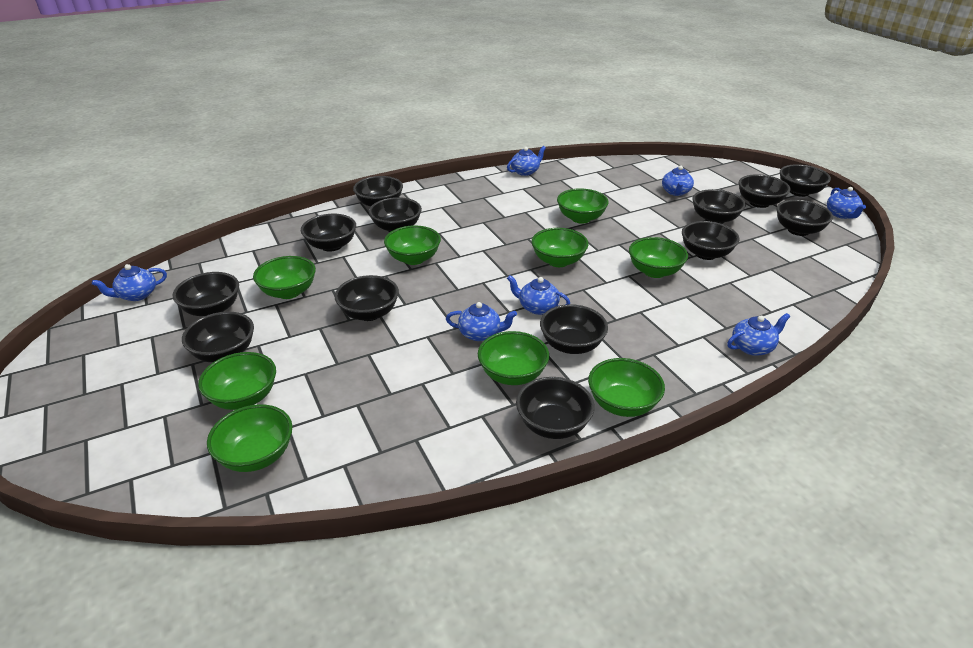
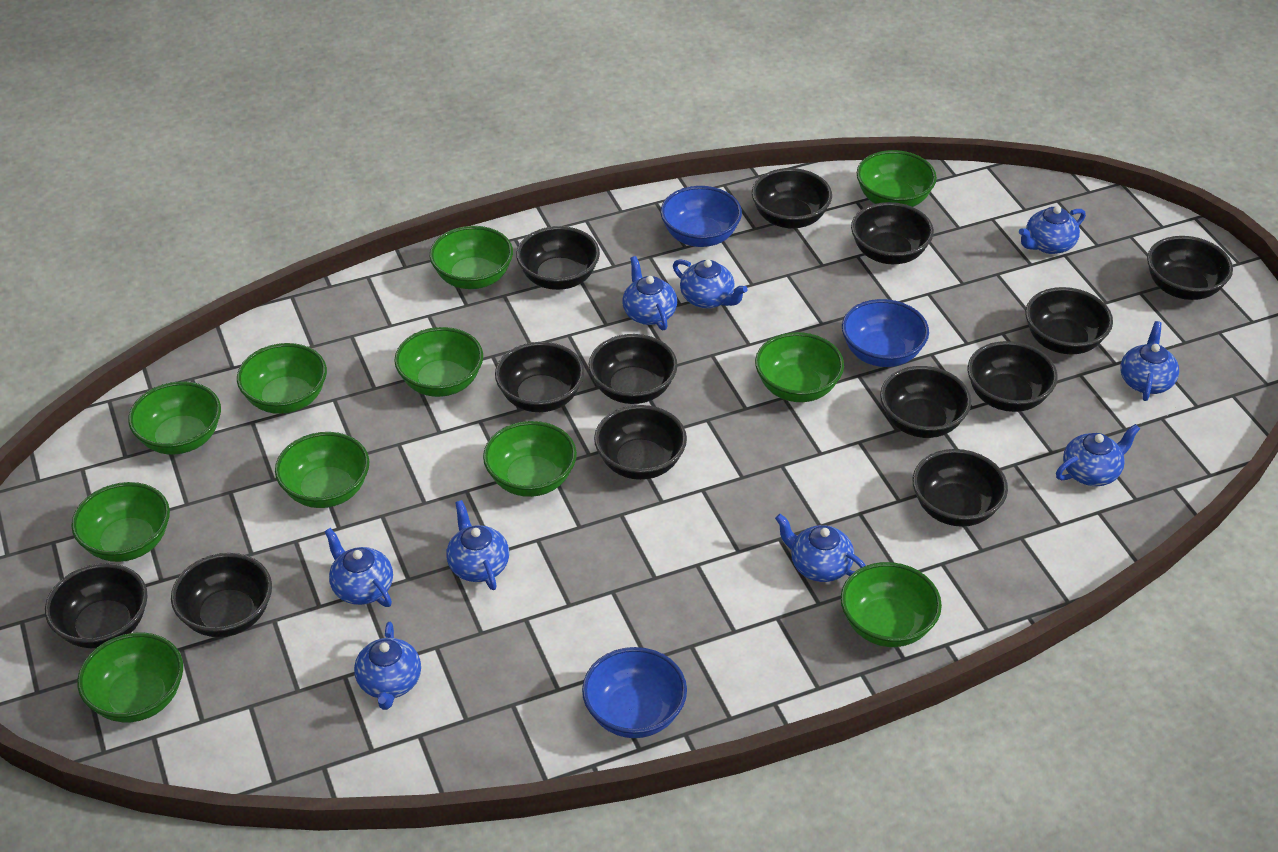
blue bowl: 0 -> 3
blue teapot: 7 -> 9
green bowl: 9 -> 11

